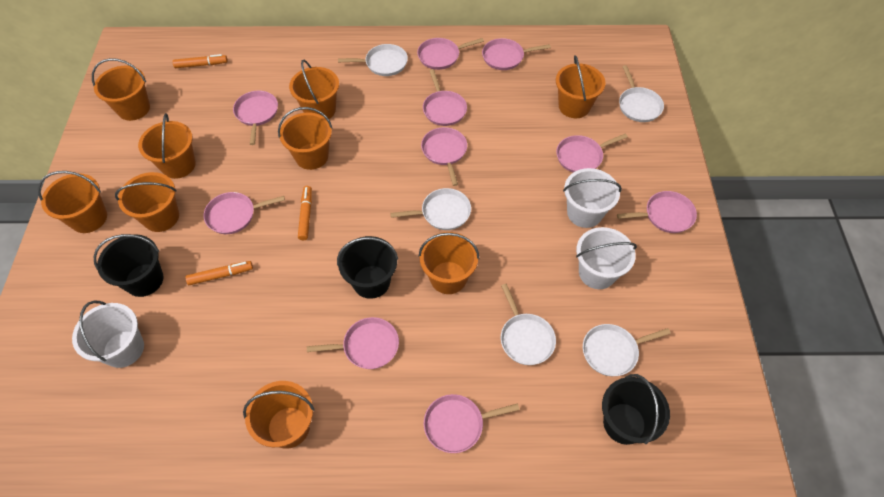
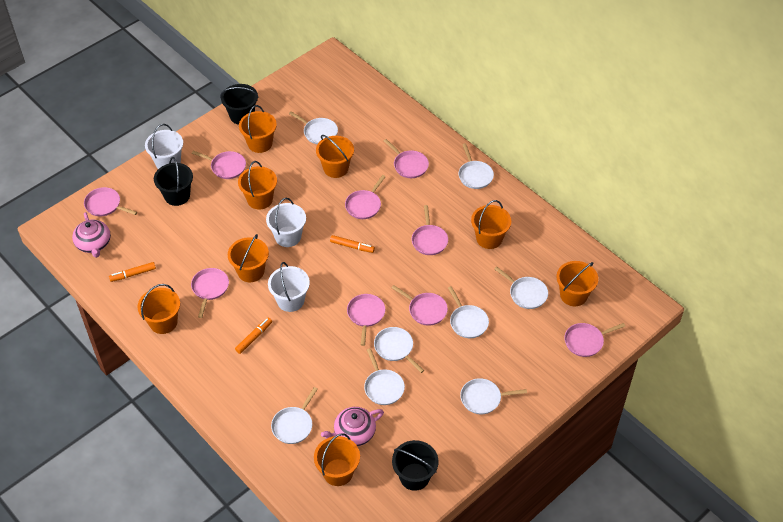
orange bucket: 9 -> 8
pink pan: 10 -> 9
pink teapot: 0 -> 2
white pan: 5 -> 8

